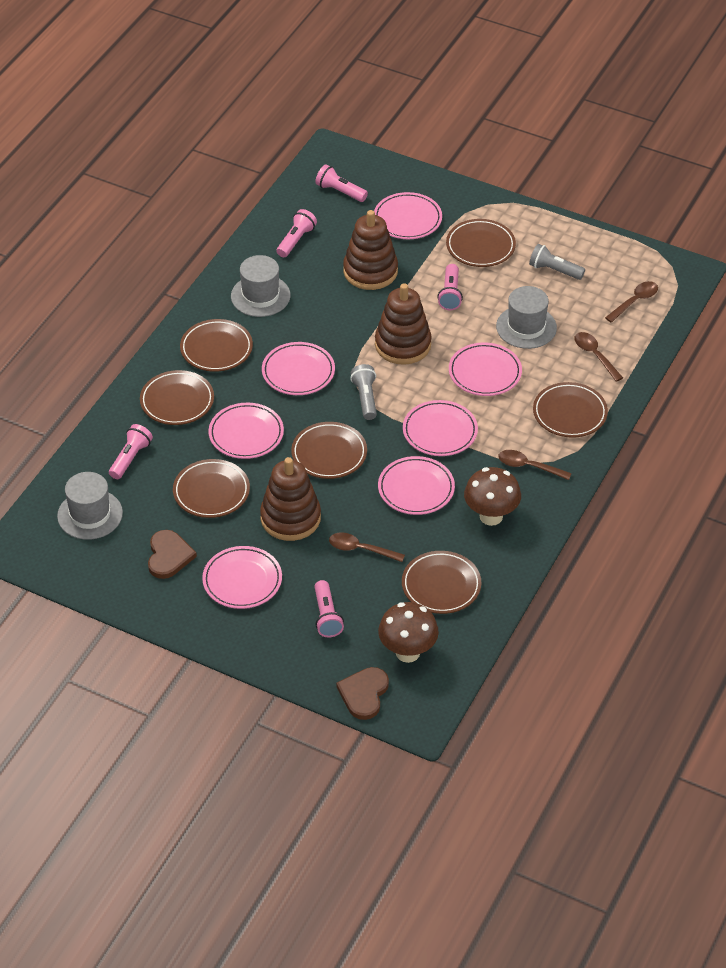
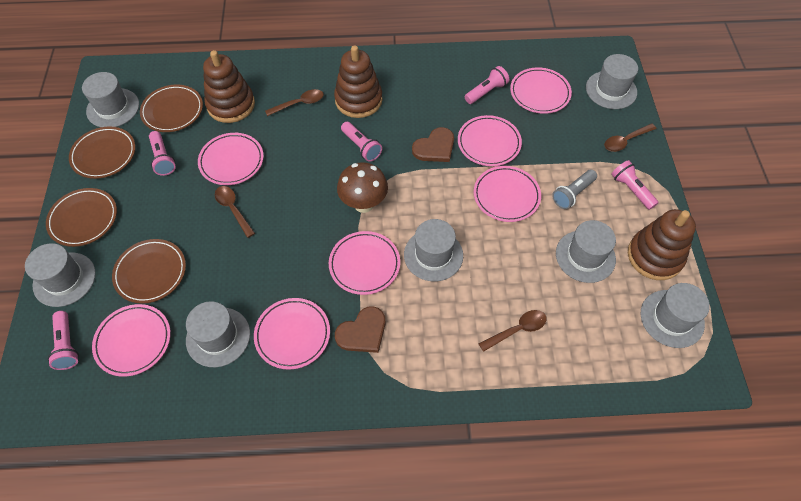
brown mushroom: 2 -> 1
brown plate: 7 -> 4
grey flashlight: 2 -> 1
grey hat: 3 -> 7

